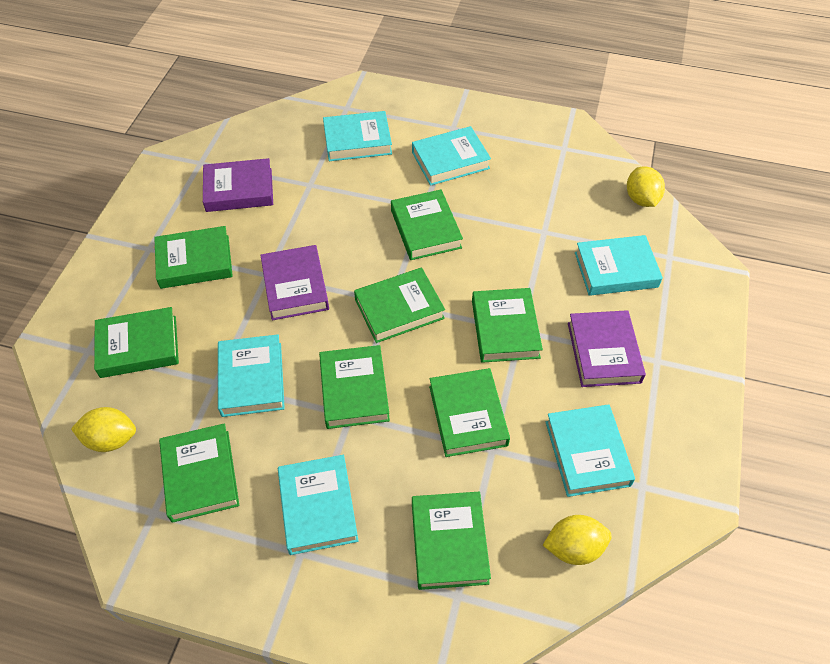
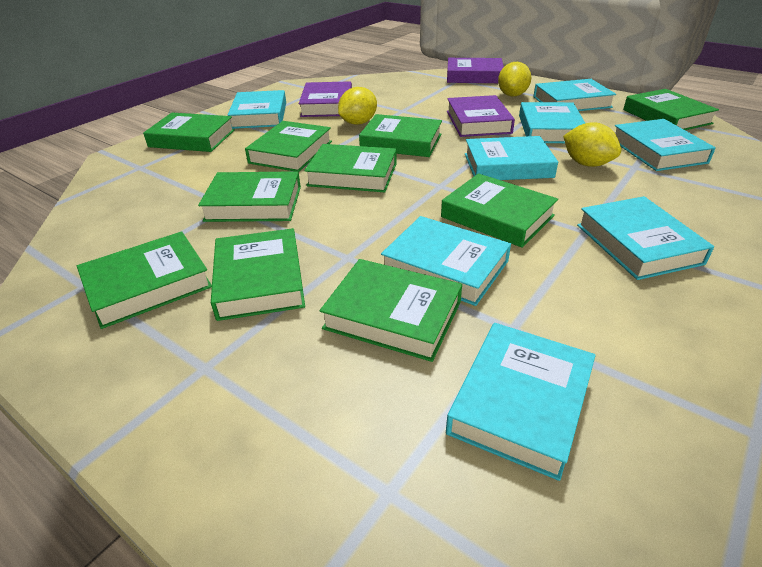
green book: 9 -> 10
turquoise book: 6 -> 8

